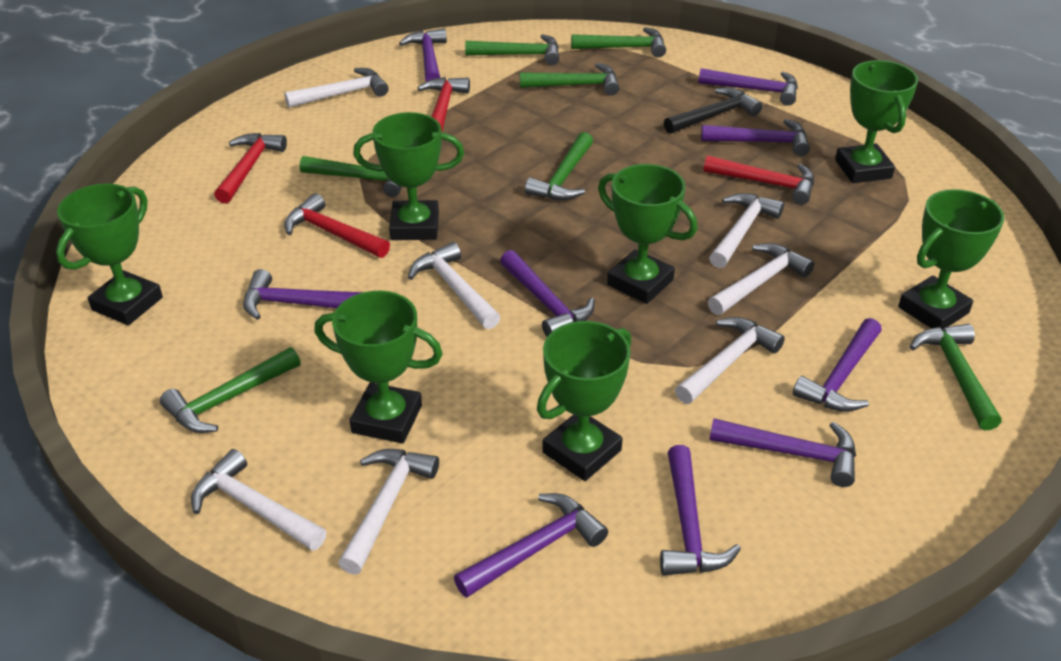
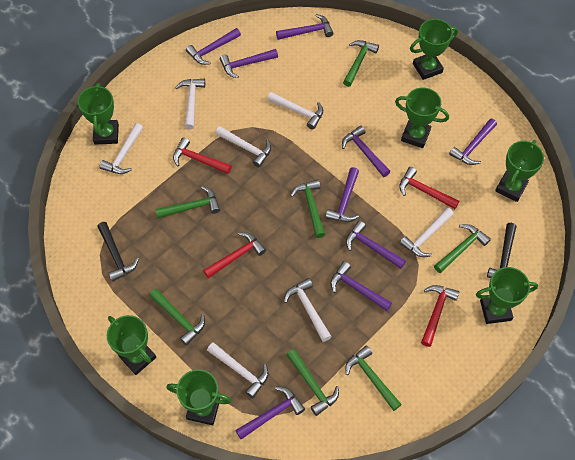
black hammer: 1 -> 2

